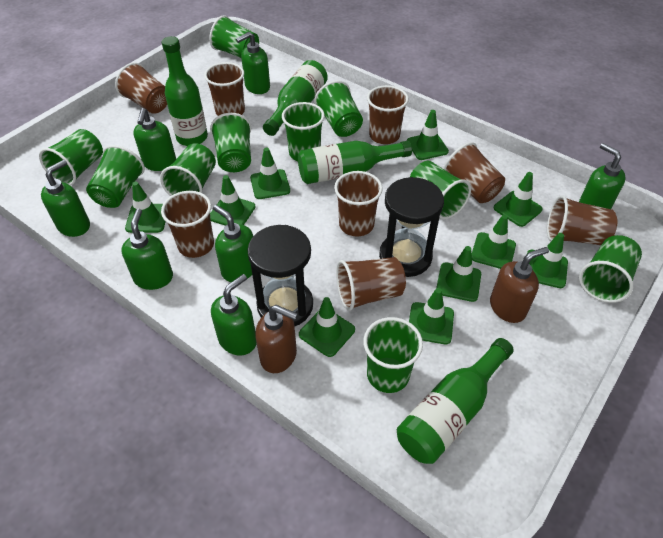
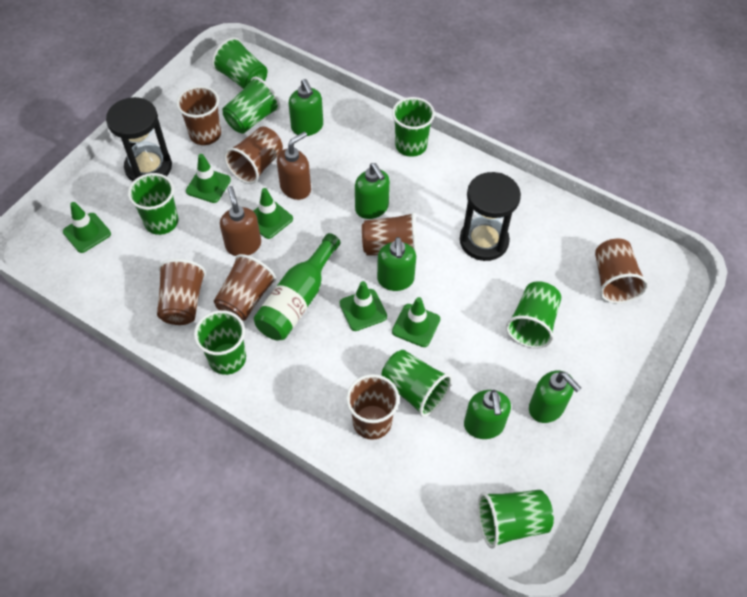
brown cup: 8 -> 7
green bottle: 4 -> 1
green cup: 10 -> 8
green soap dispenser: 7 -> 5
green traffic cone: 10 -> 5

